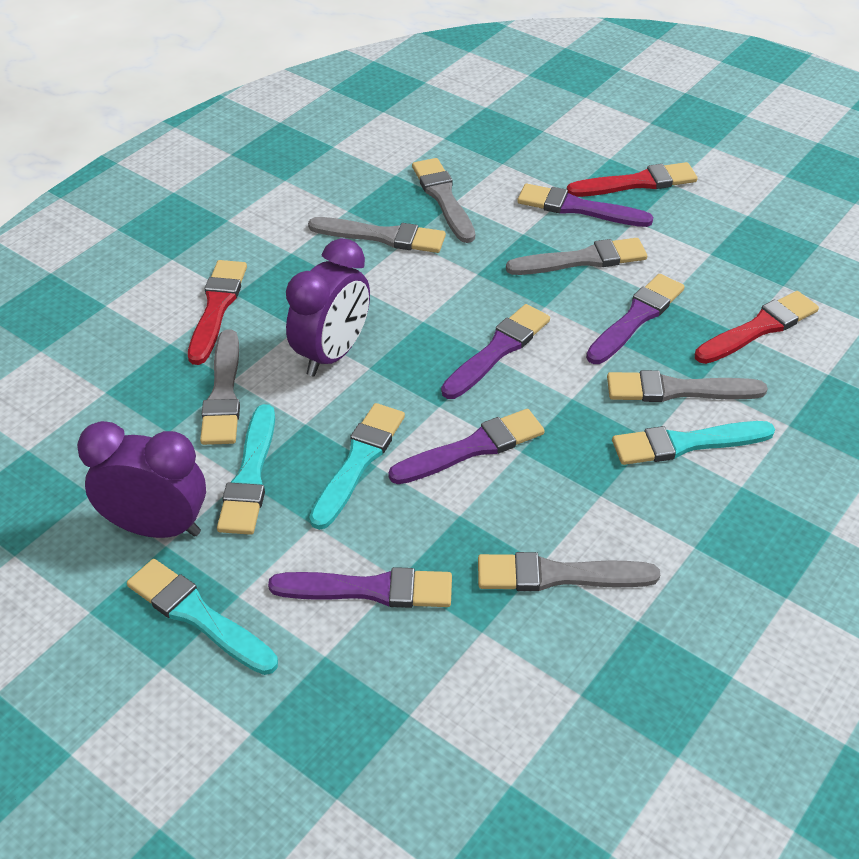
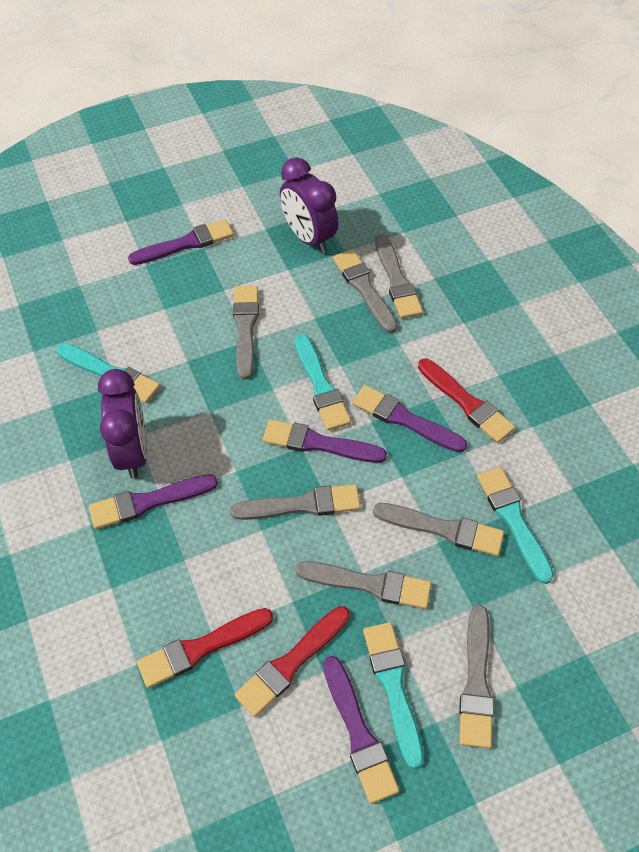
grey brush: 6 -> 7

